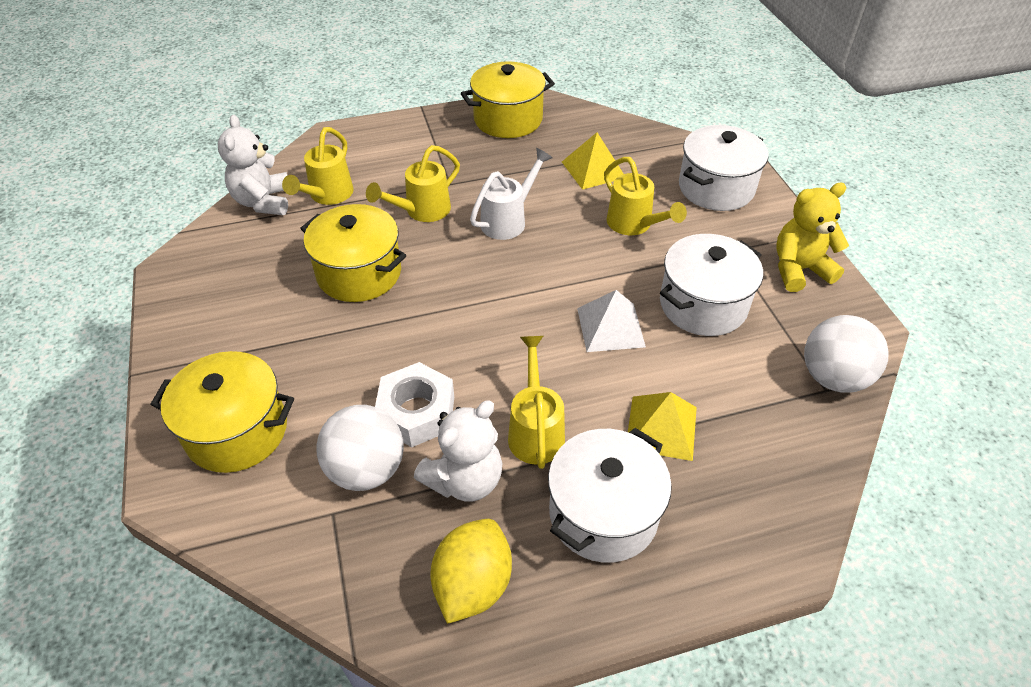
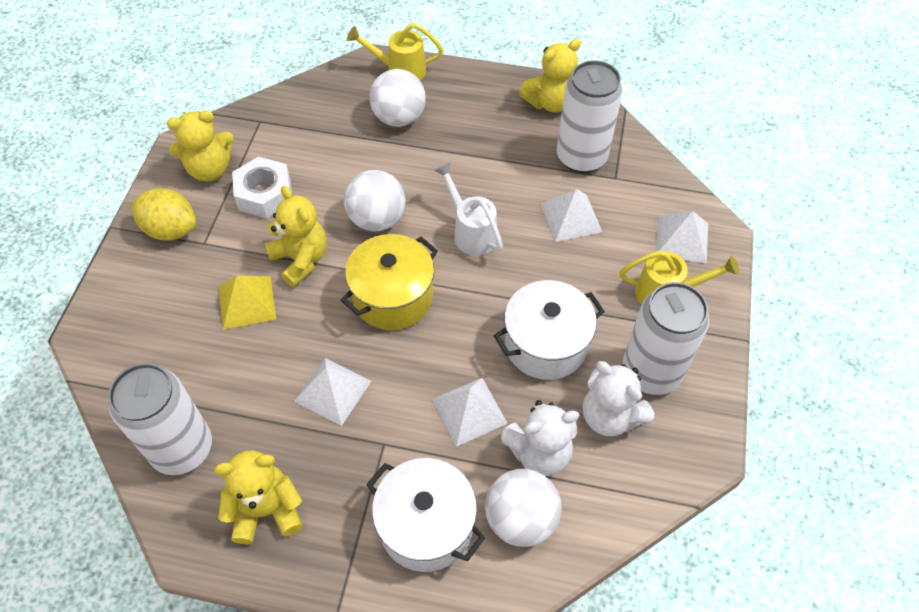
white ball: 2 -> 3
white can: 0 -> 3
white pot: 3 -> 2
white pyramid: 1 -> 4
yellow pot: 3 -> 1
yellow pyramid: 2 -> 1
yellow teddy bear: 1 -> 4
yellow watering can: 4 -> 2

